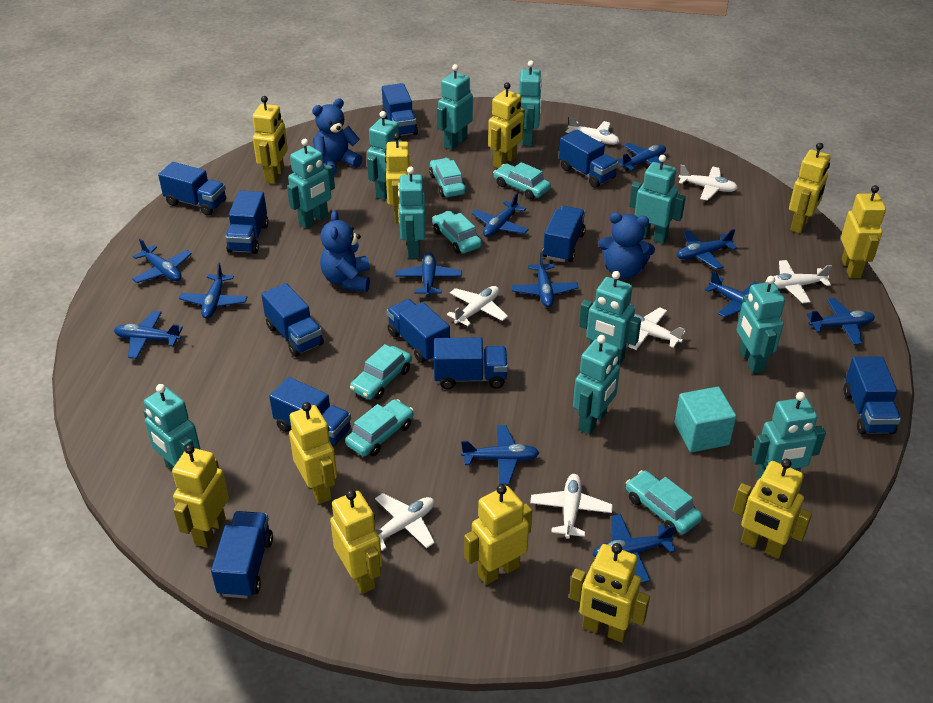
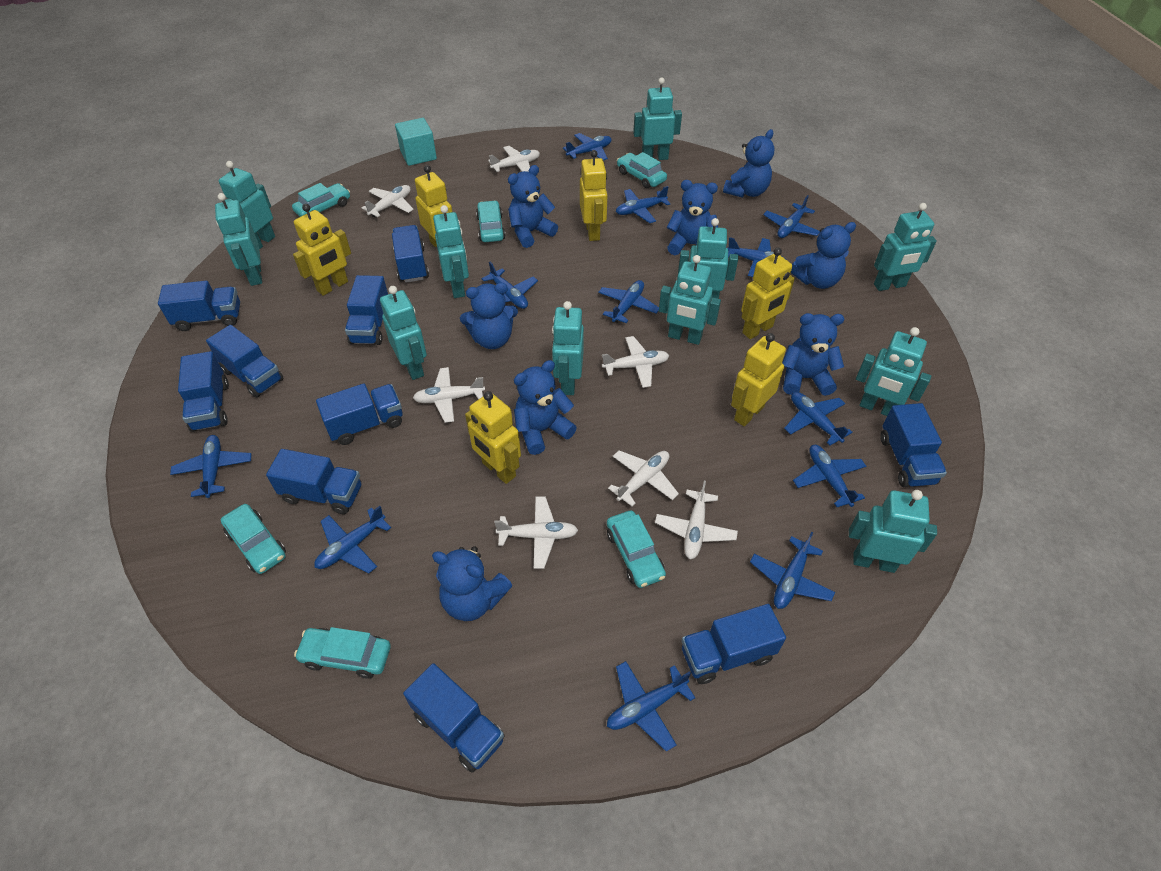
blue teddy bear: 3 -> 8
blue truck: 11 -> 10
yellow robot: 11 -> 6

